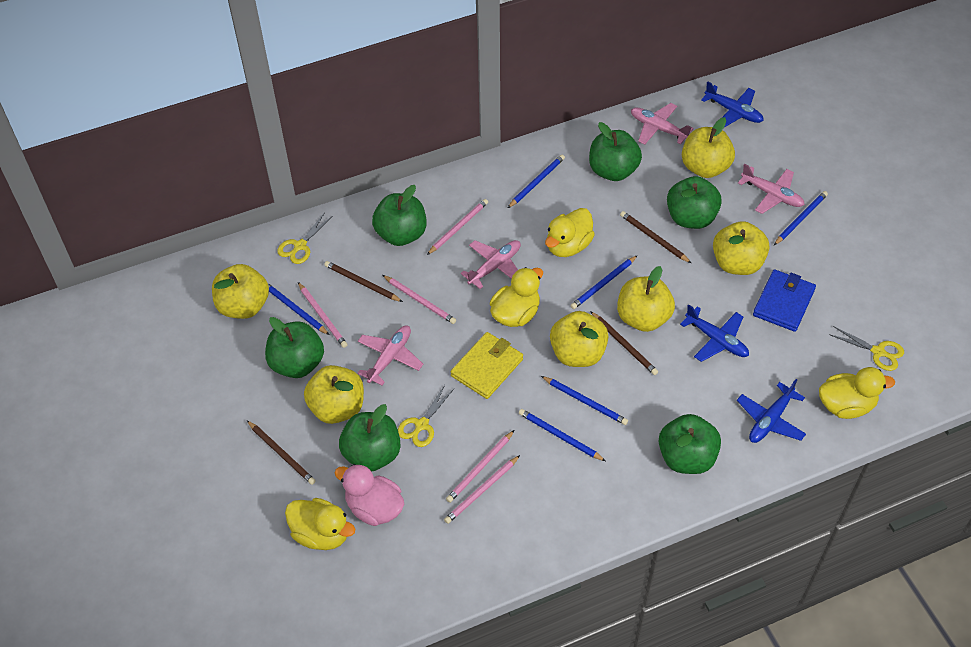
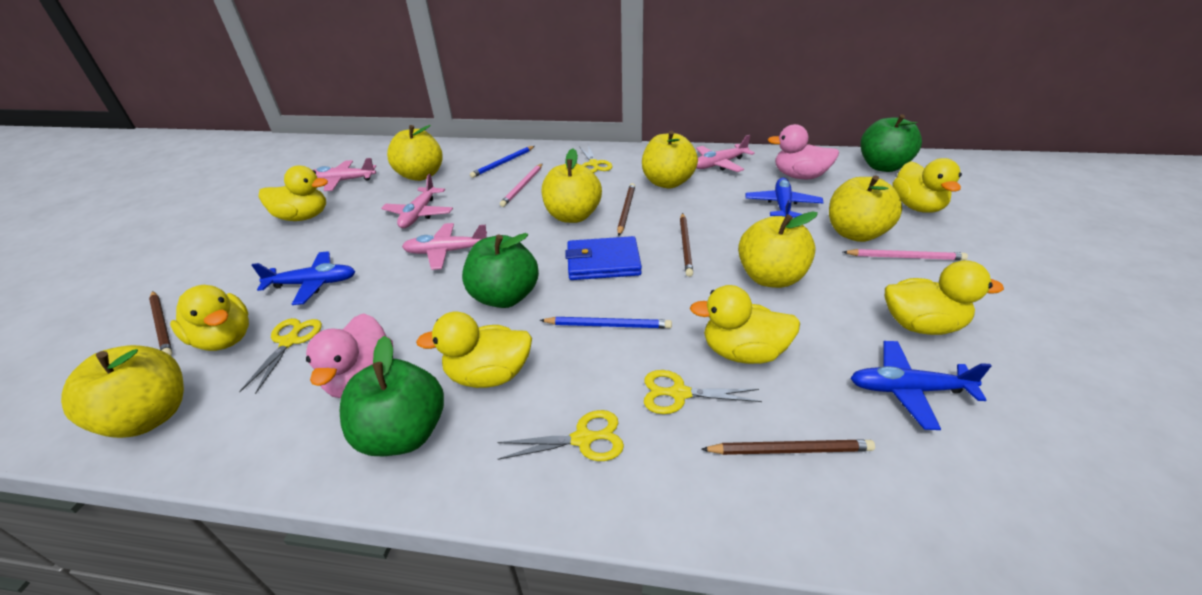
blue pencil: 6 -> 2
green apple: 6 -> 3
pink duck: 1 -> 2
pink pencil: 5 -> 2
yellow duck: 4 -> 6
yellow scissors: 3 -> 4
yellow wallet: 1 -> 0

